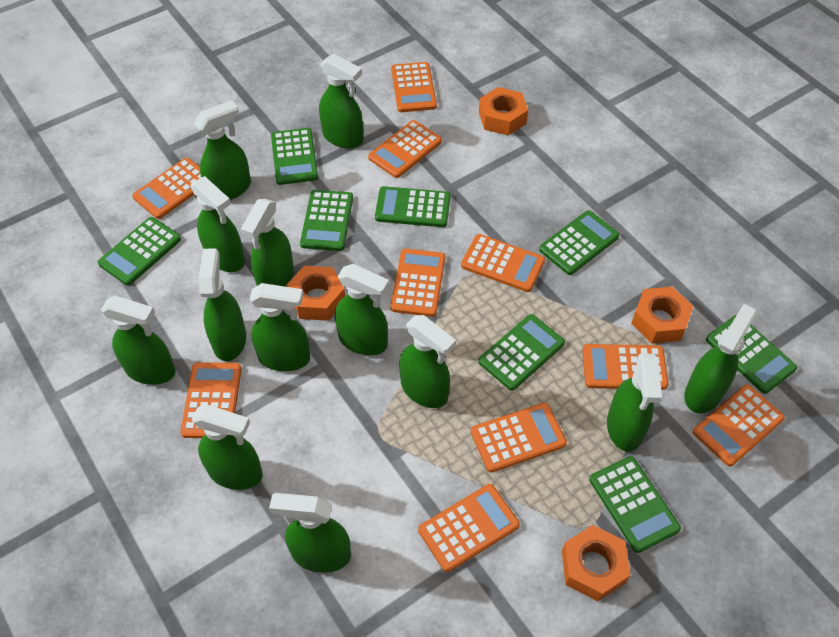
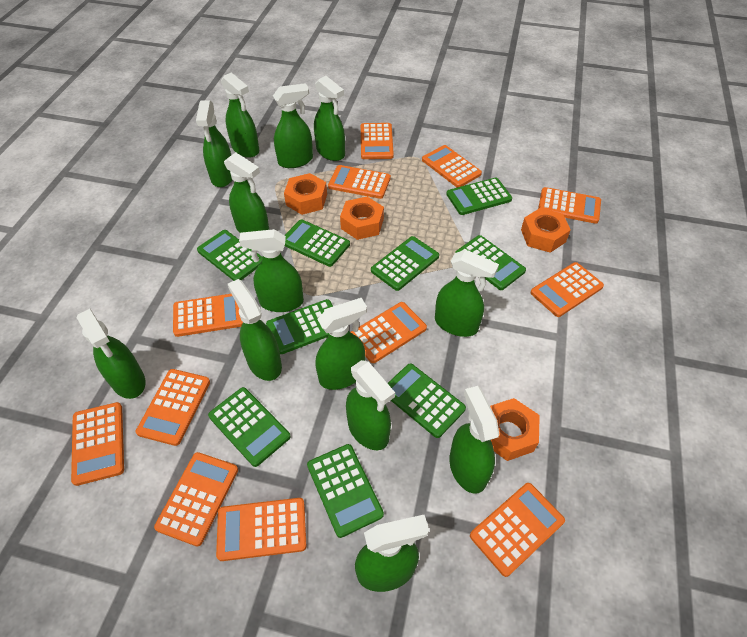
green calculator: 8 -> 9
orange calculator: 10 -> 12

